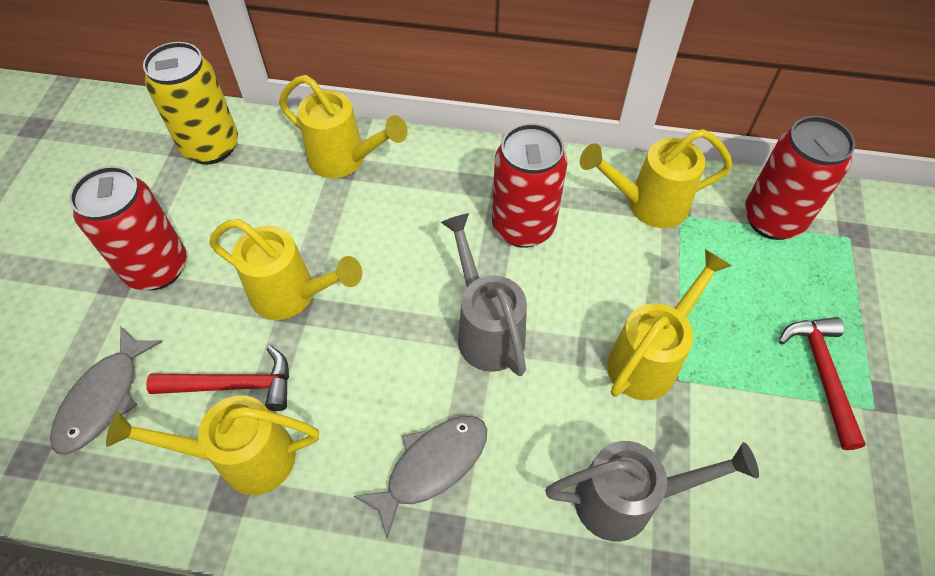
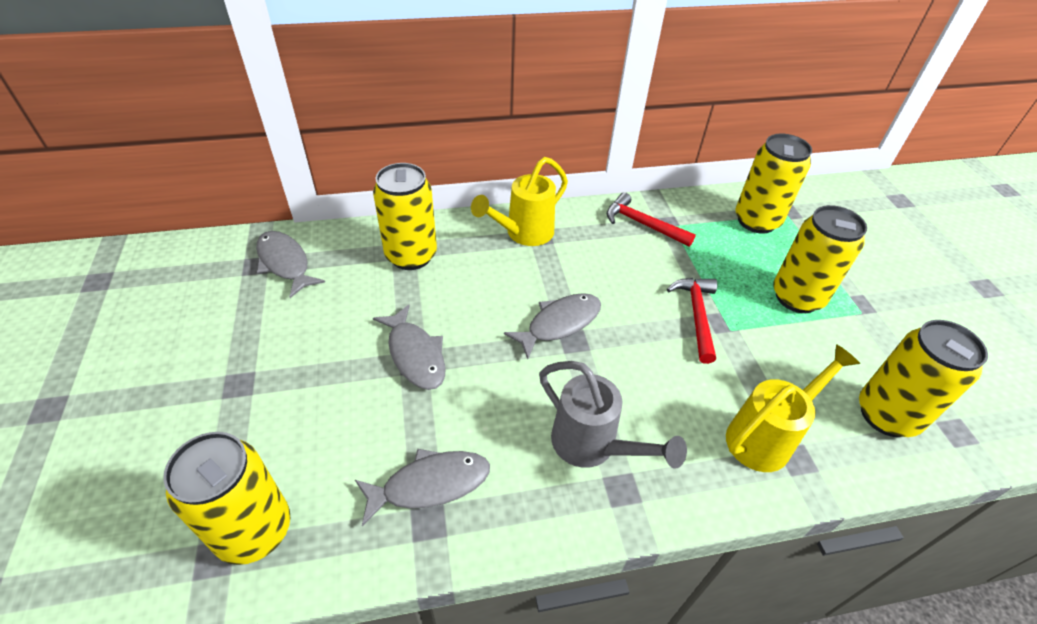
grey fish: 2 -> 4
grey watering can: 2 -> 1
red can: 3 -> 0
yellow can: 1 -> 5
yellow watering can: 5 -> 2

